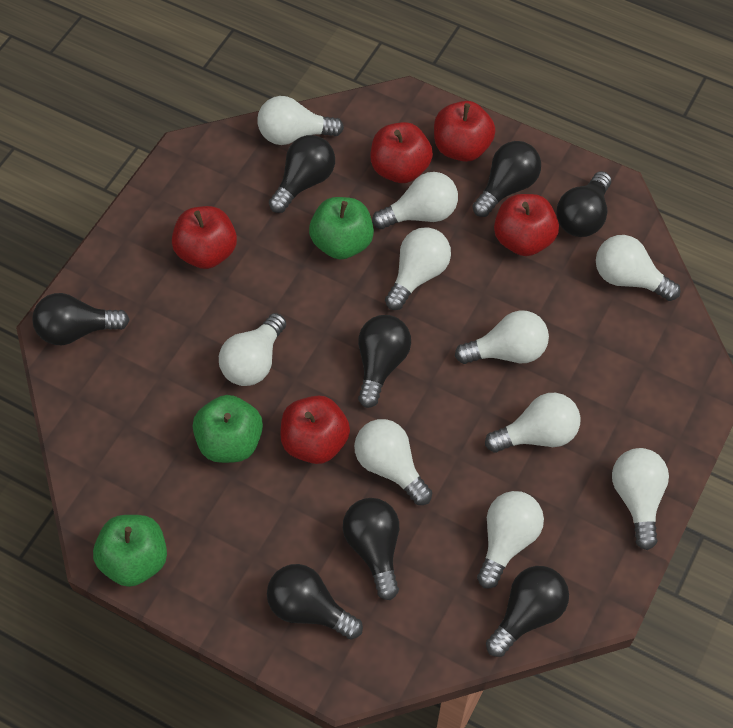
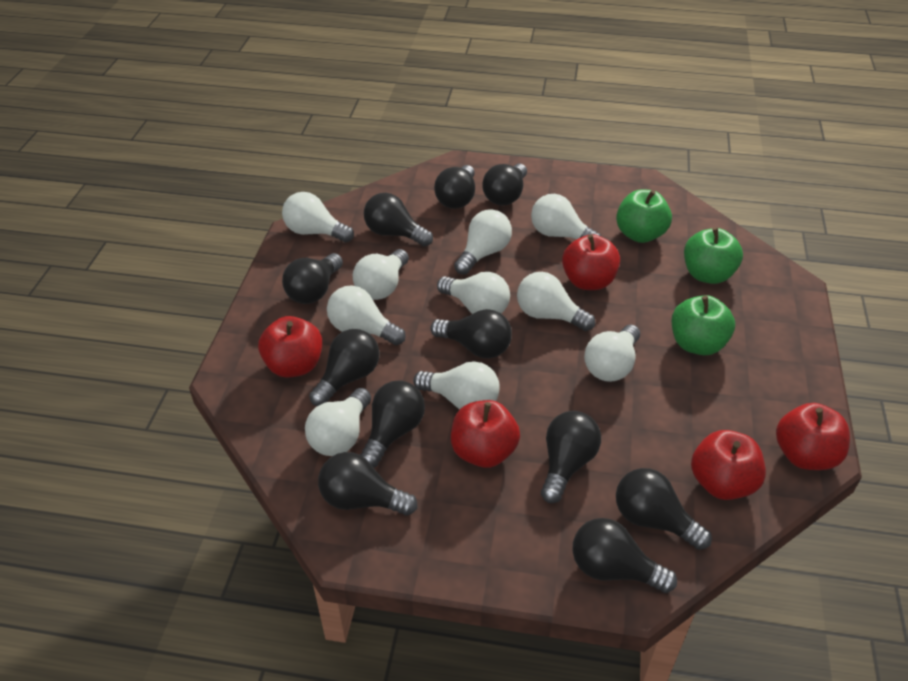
black light bulb: 8 -> 11

